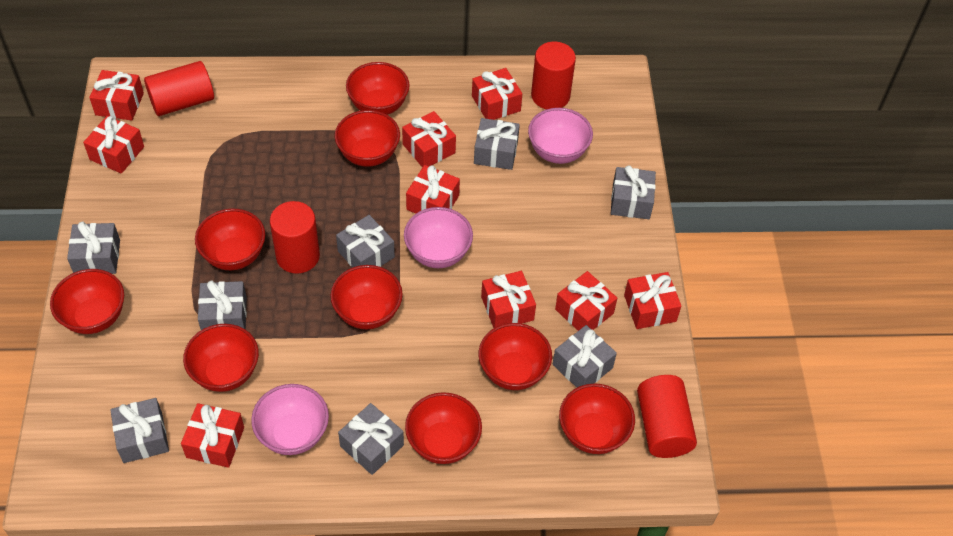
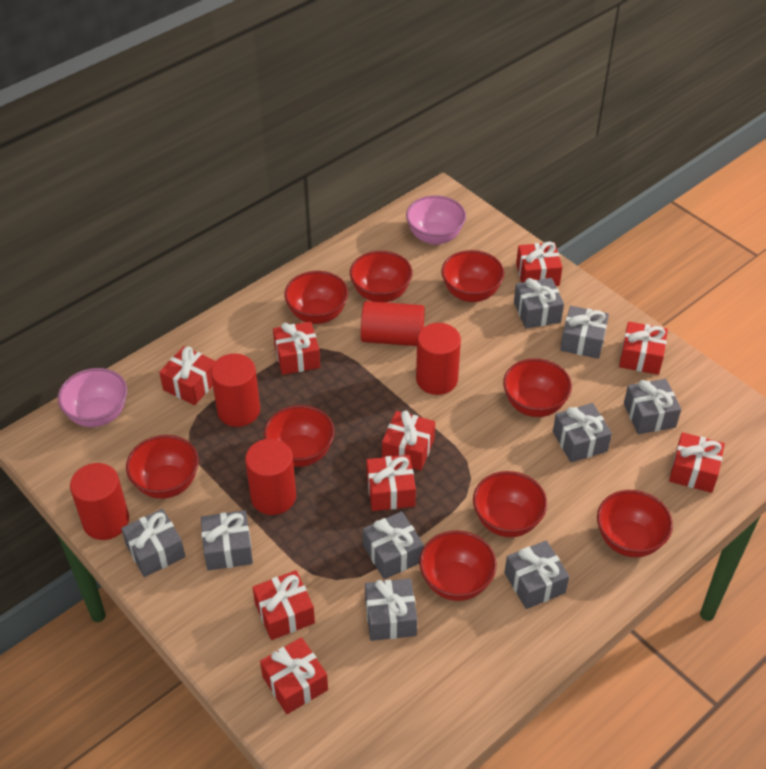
grey gift: 8 -> 9
pink bowl: 3 -> 2
red cylinder: 4 -> 5

